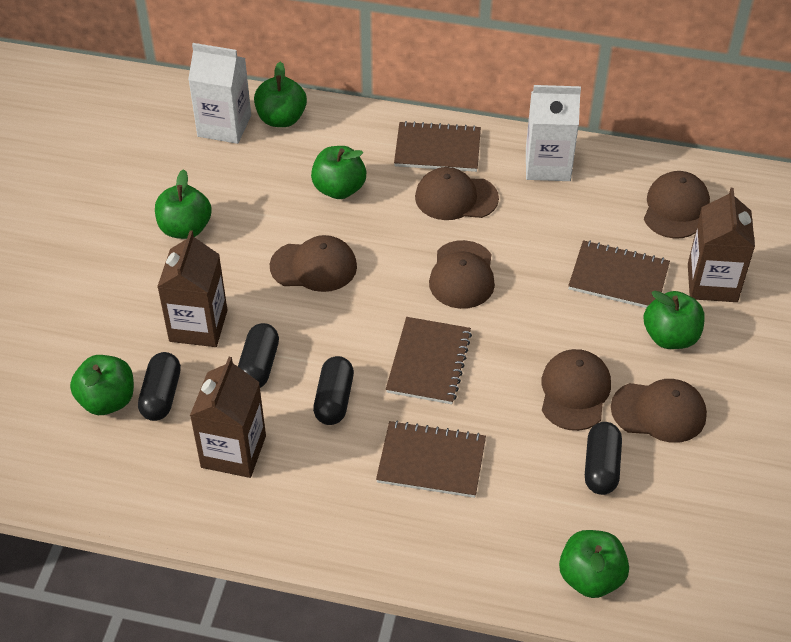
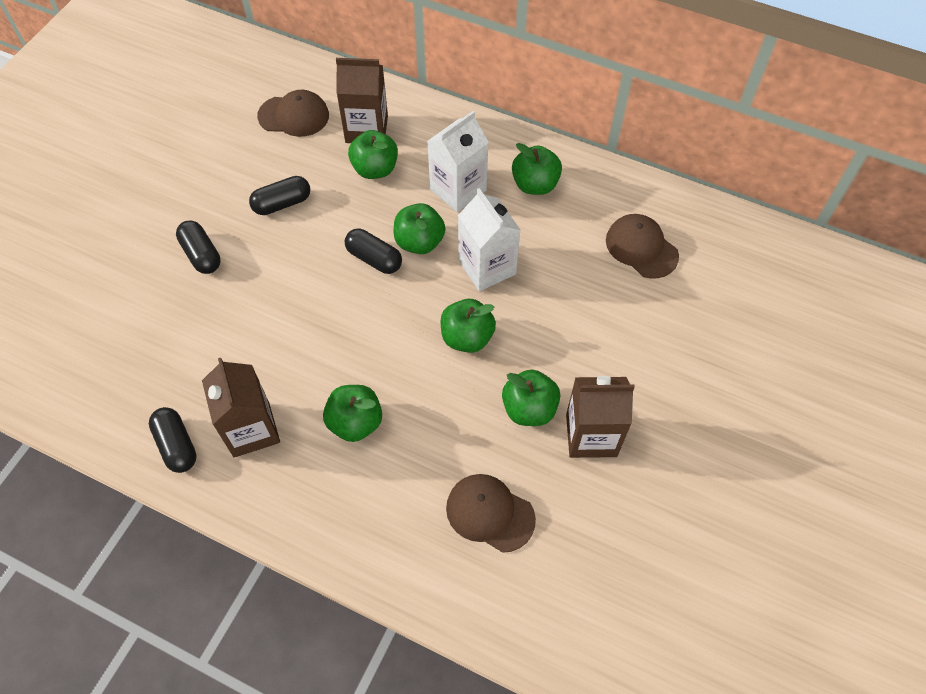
brown cap: 6 -> 3
brown notebook: 4 -> 0

